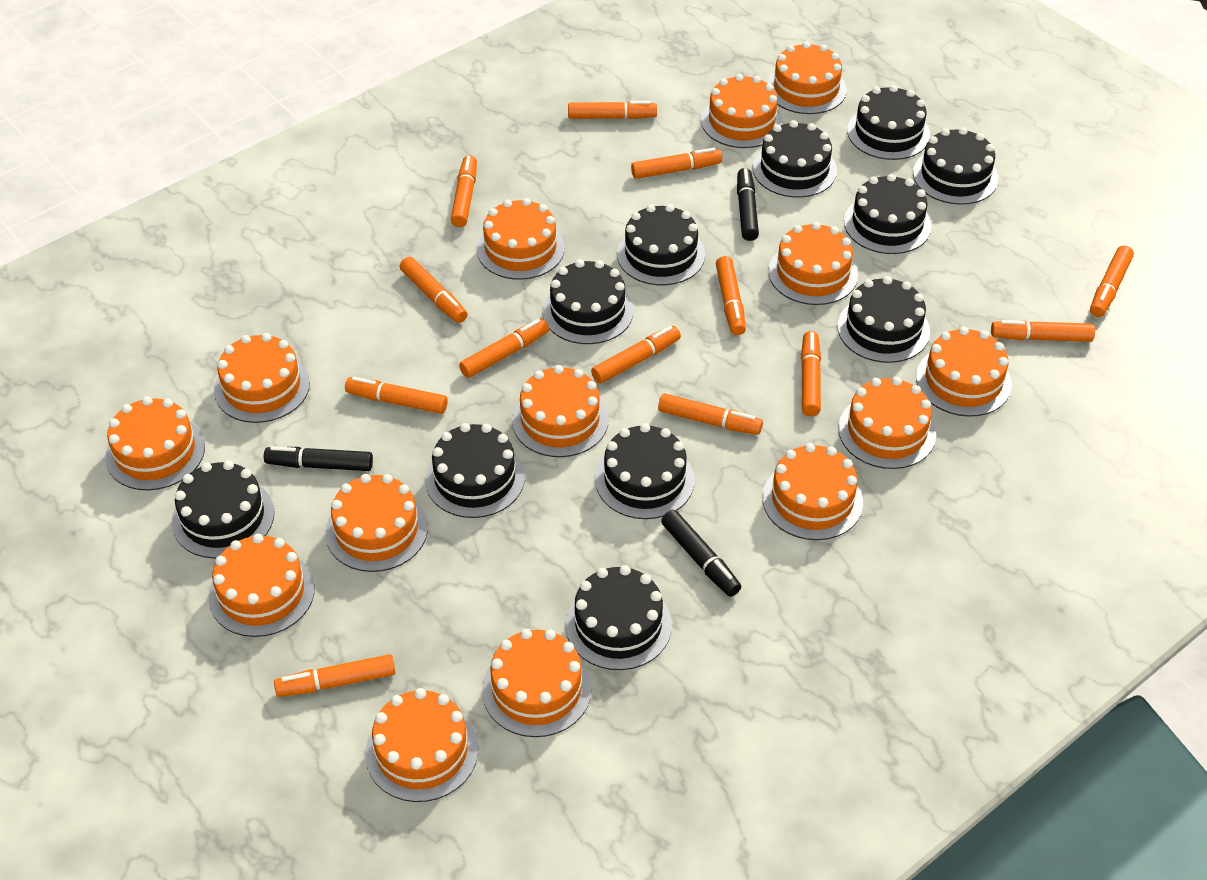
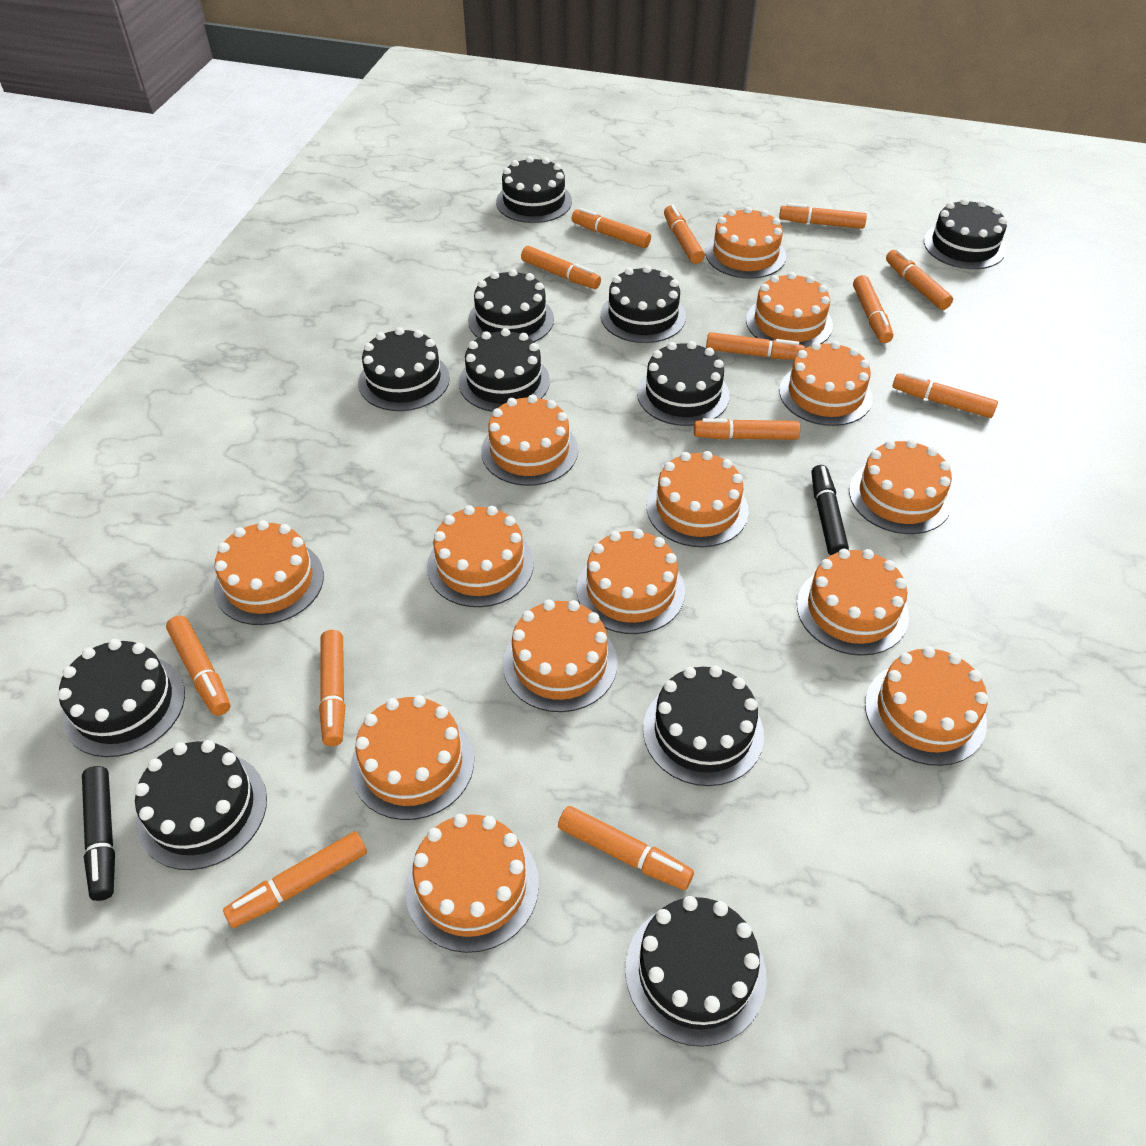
black marker: 3 -> 2

